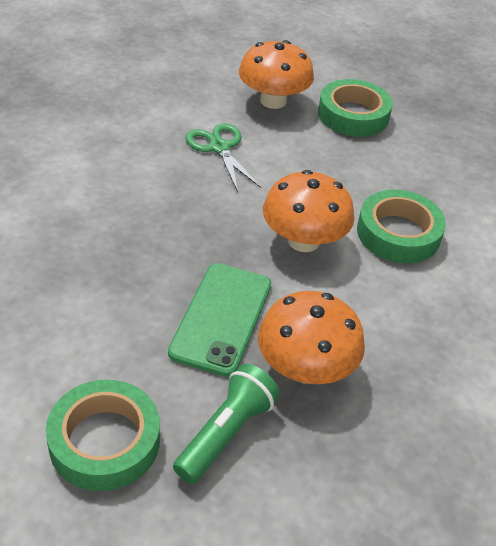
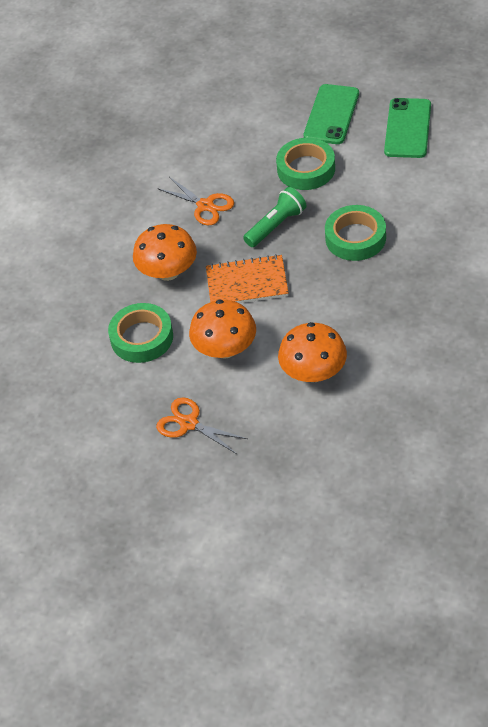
green phone: 1 -> 2
green scissors: 1 -> 0
orange notebook: 0 -> 1
orange scissors: 0 -> 2

